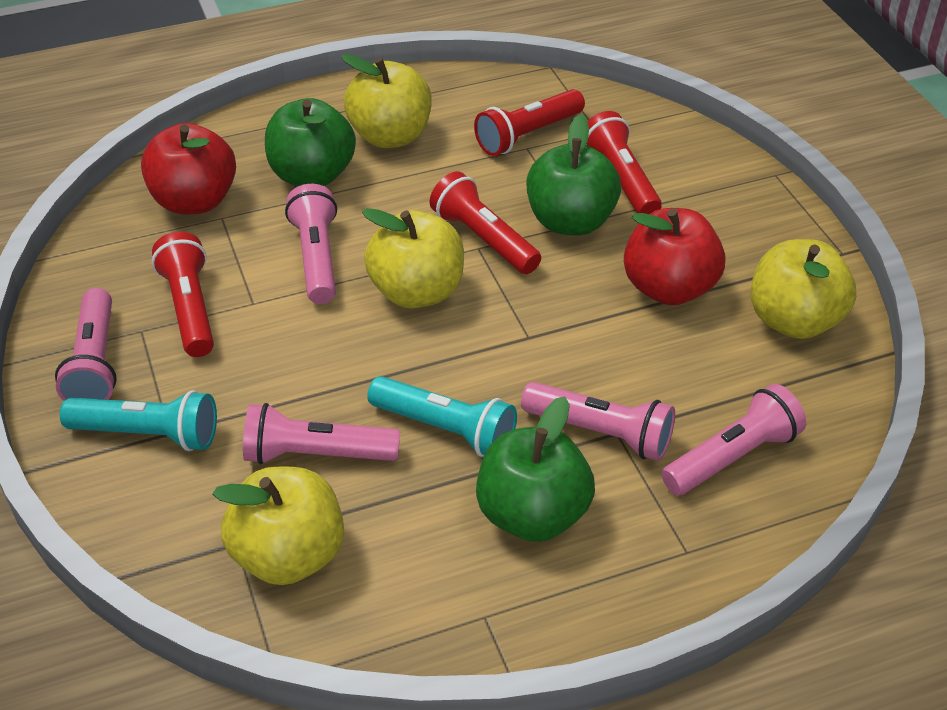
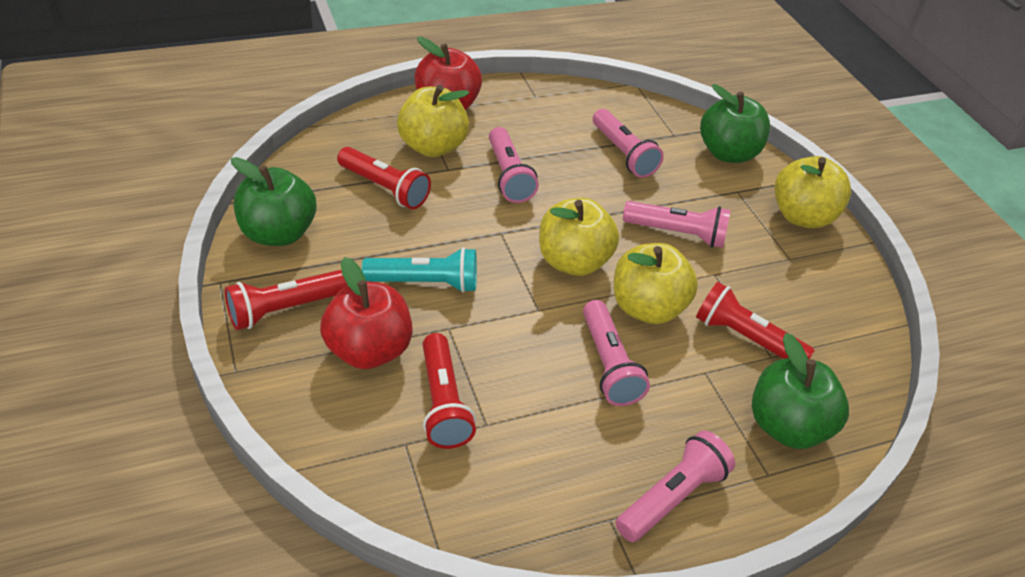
turquoise flashlight: 2 -> 1

